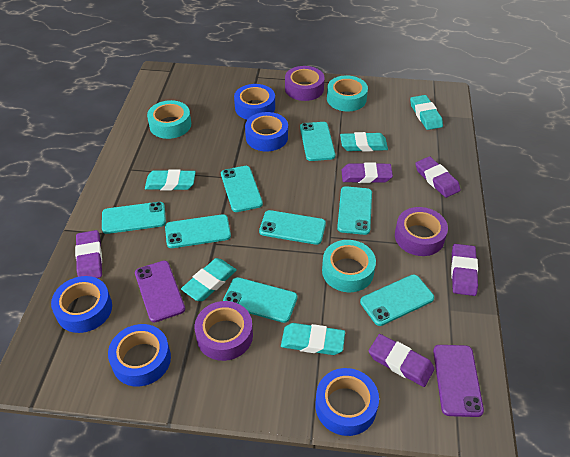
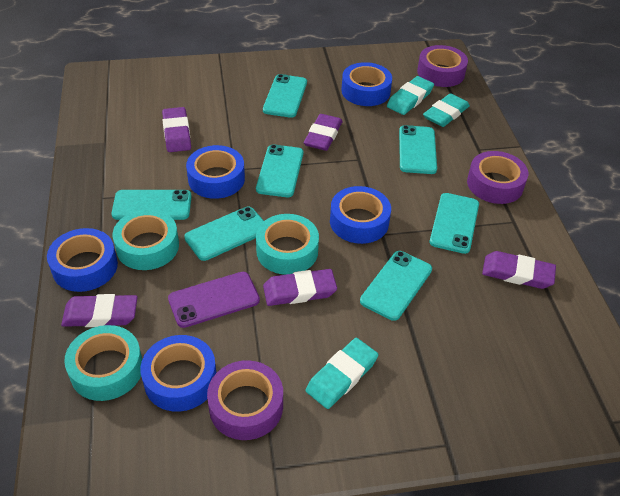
purple phone: 2 -> 1
turquoise eraser: 5 -> 3
turquoise phone: 8 -> 7

